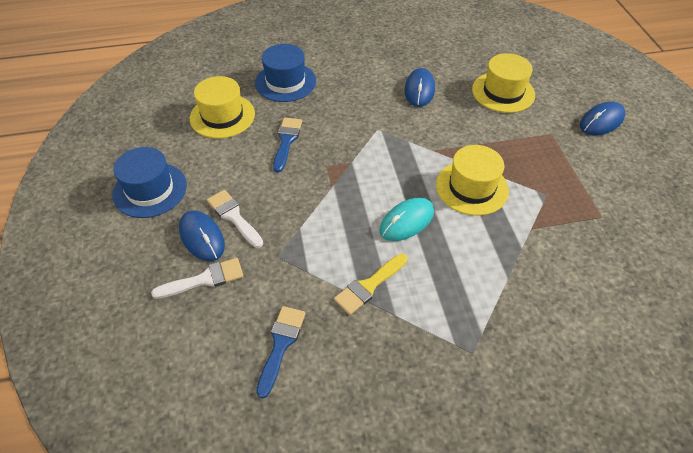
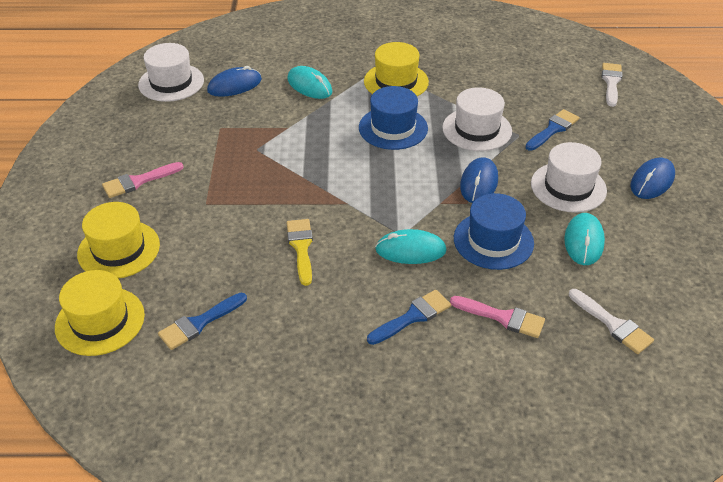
blue brush: 2 -> 3
pink brush: 0 -> 2
turquoise mouse: 1 -> 3
white hat: 0 -> 3

